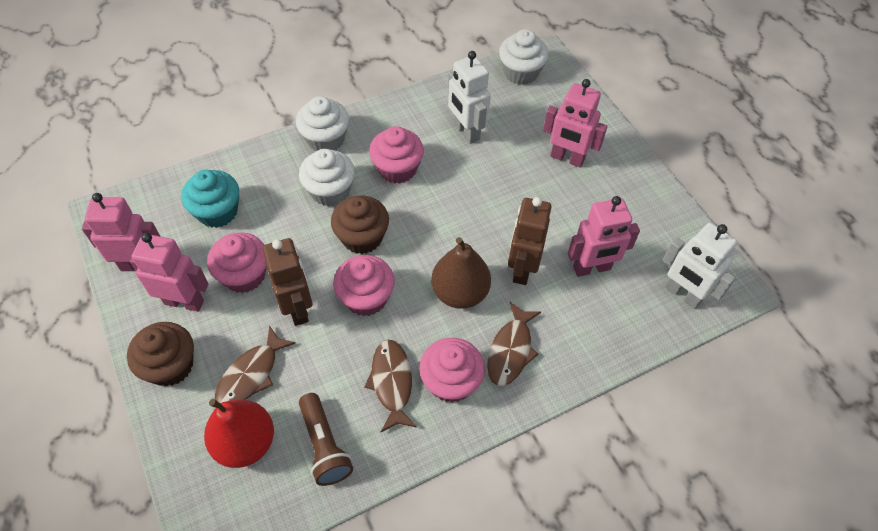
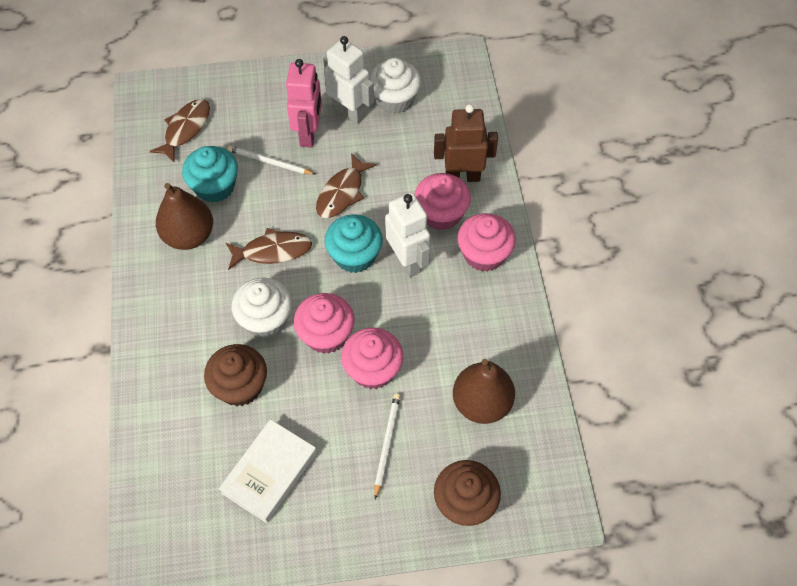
brown flashlight: 1 -> 0
brown pear: 1 -> 2
brown robot: 2 -> 1
pink robot: 4 -> 1
red pear: 1 -> 0
turquoise cupcake: 1 -> 2
white book: 0 -> 1
white cupcake: 3 -> 2
white pencil: 0 -> 2

